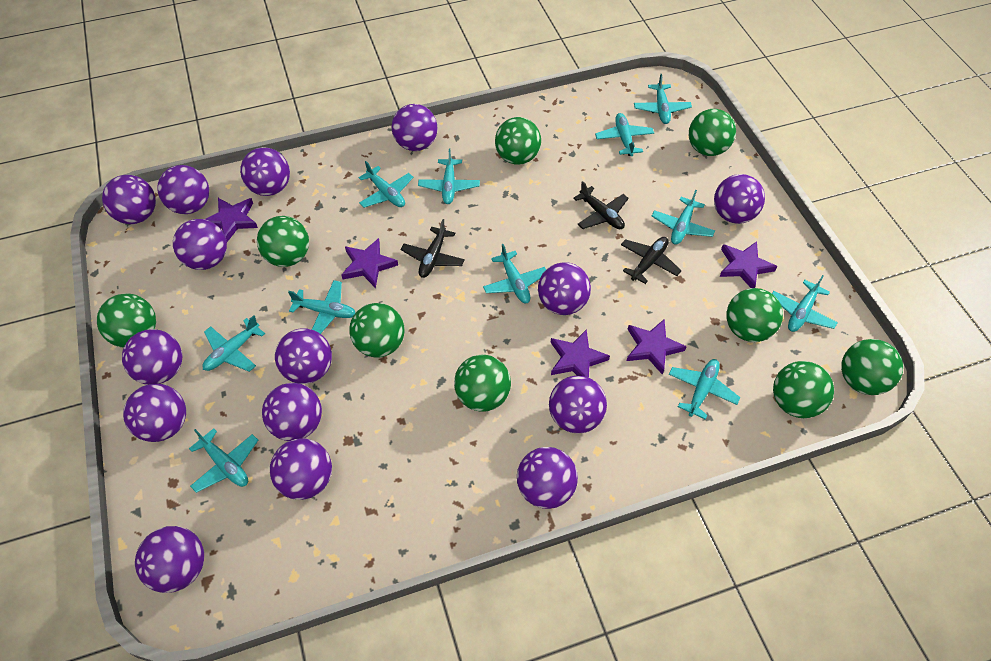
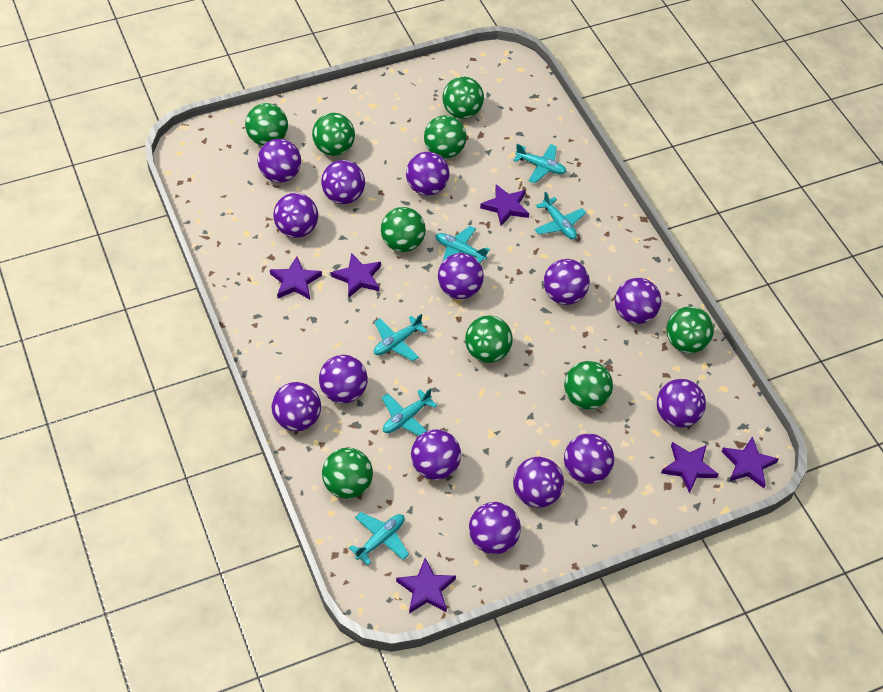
black plane: 3 -> 0
purple ball: 15 -> 14
purple star: 5 -> 6
turquoise plane: 11 -> 6

